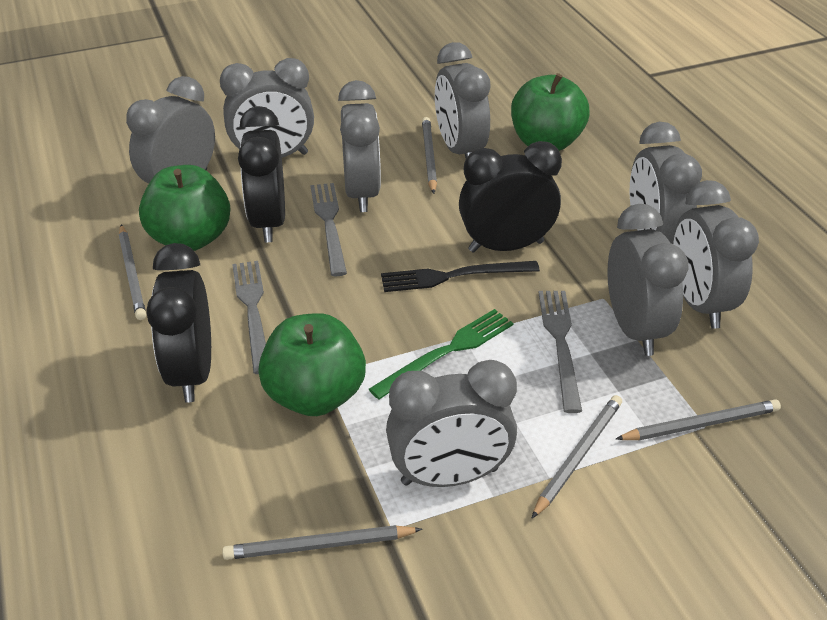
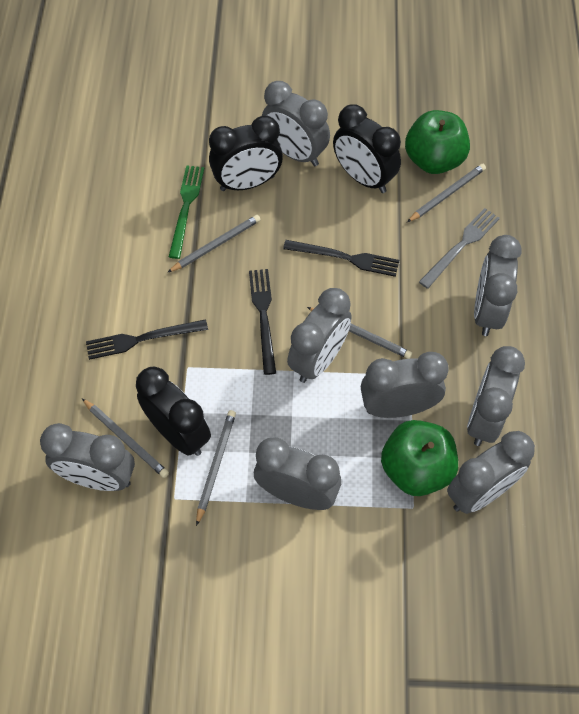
black fork: 1 -> 3
green apple: 3 -> 2
grey fork: 3 -> 1

